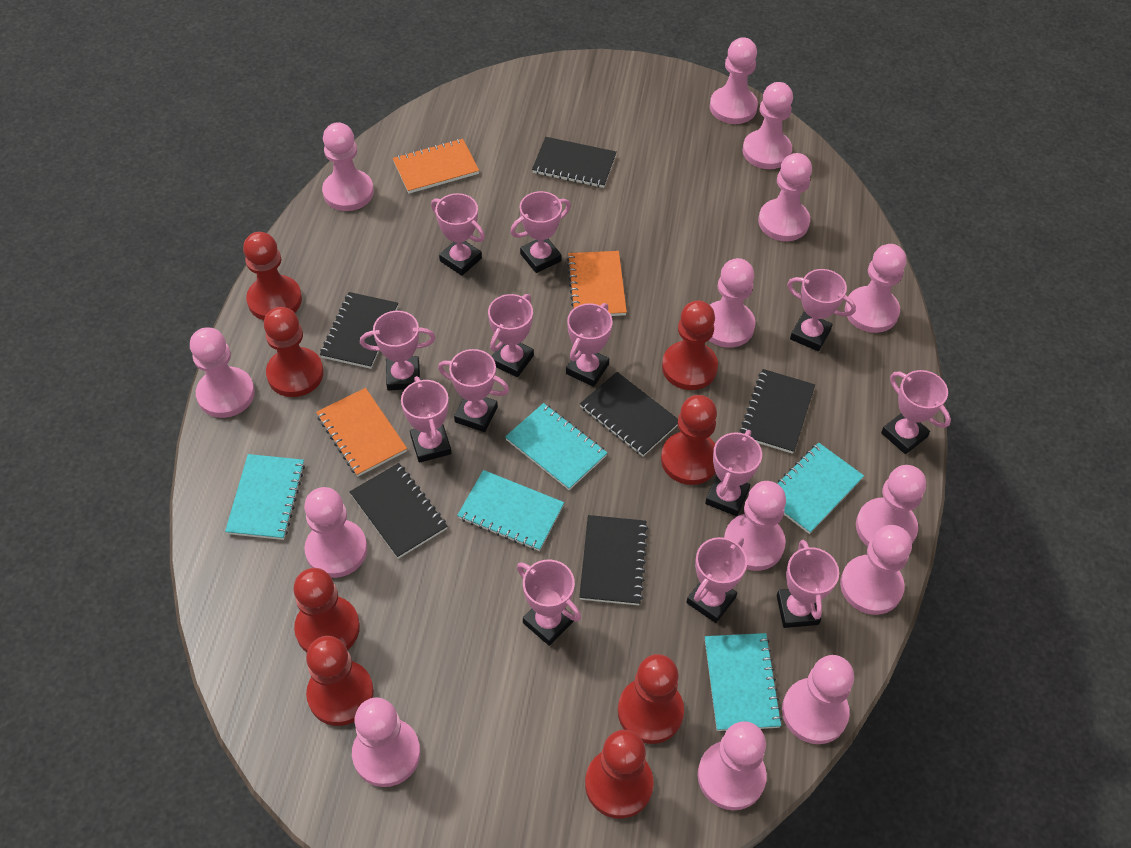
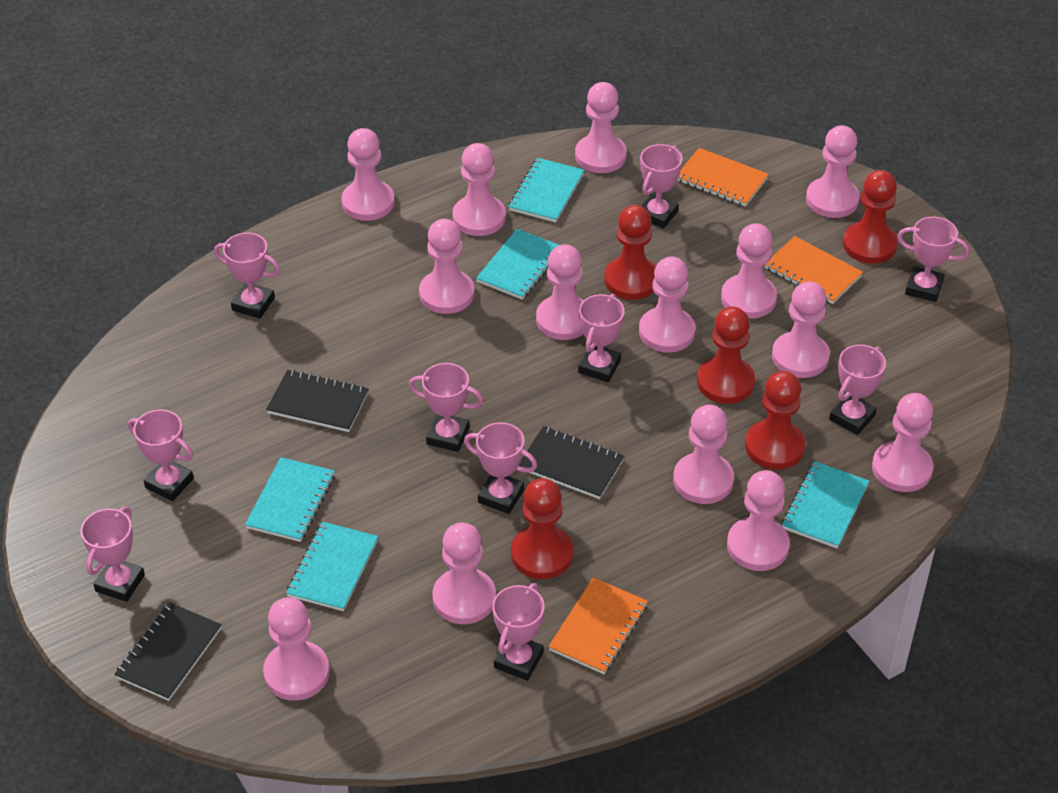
black notebook: 6 -> 3
pink trophy: 13 -> 10
red pawn: 8 -> 5

